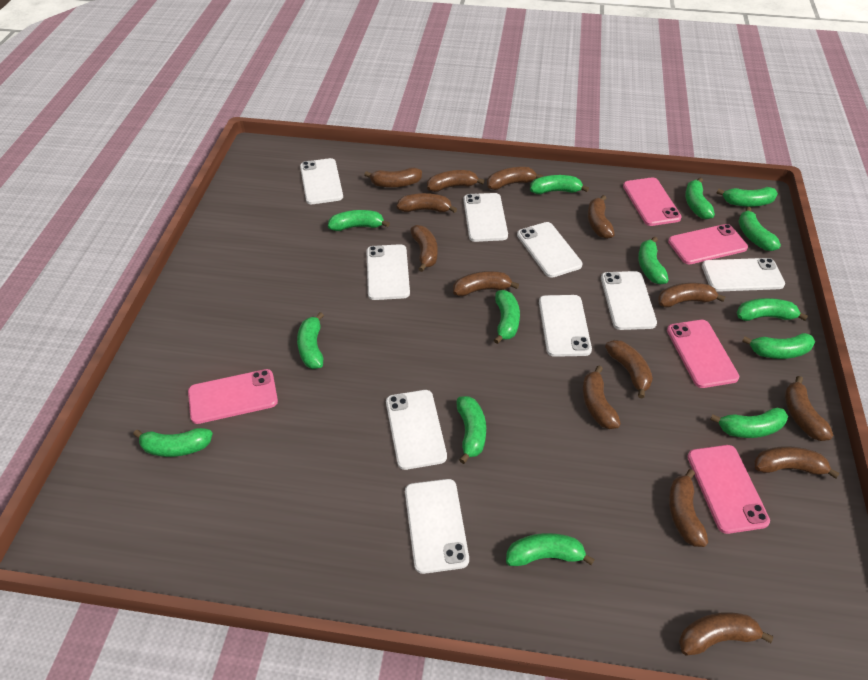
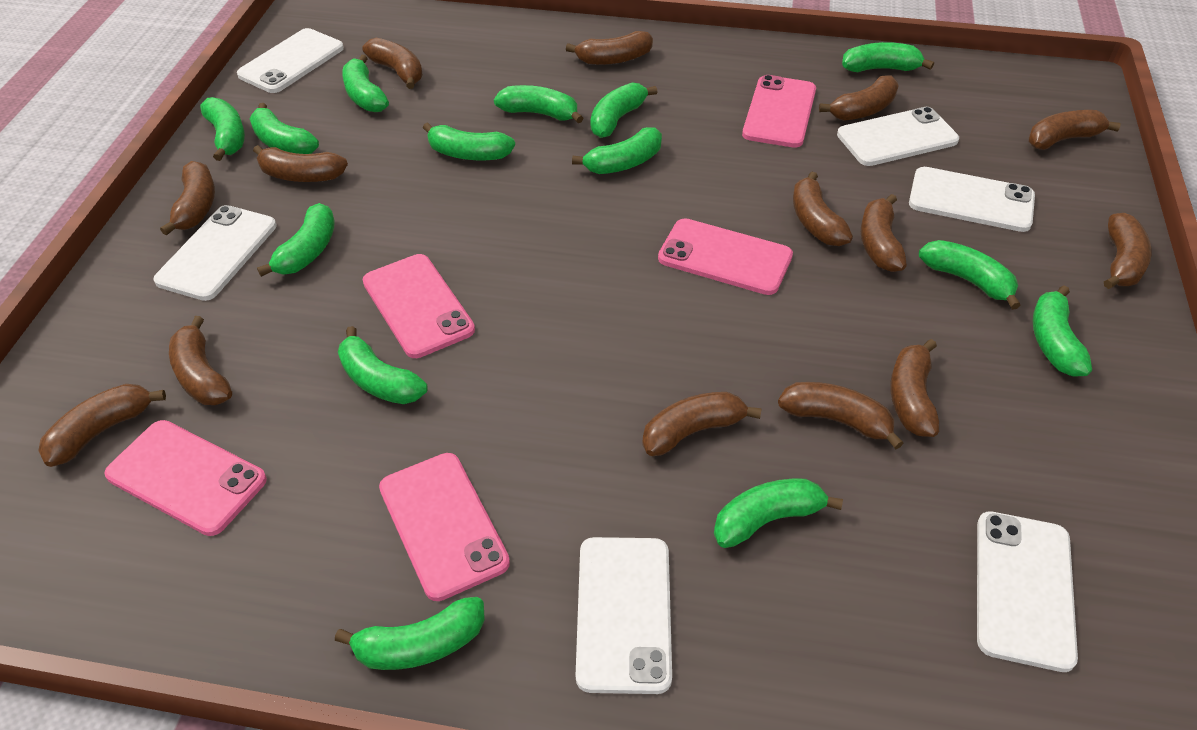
white phone: 9 -> 6

